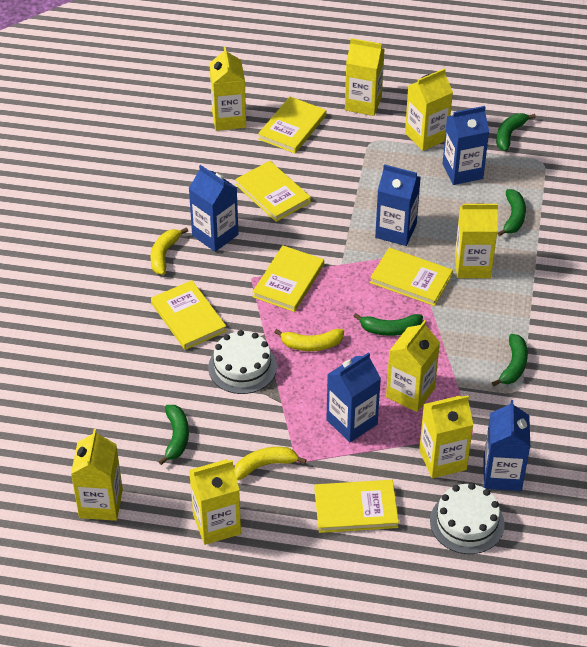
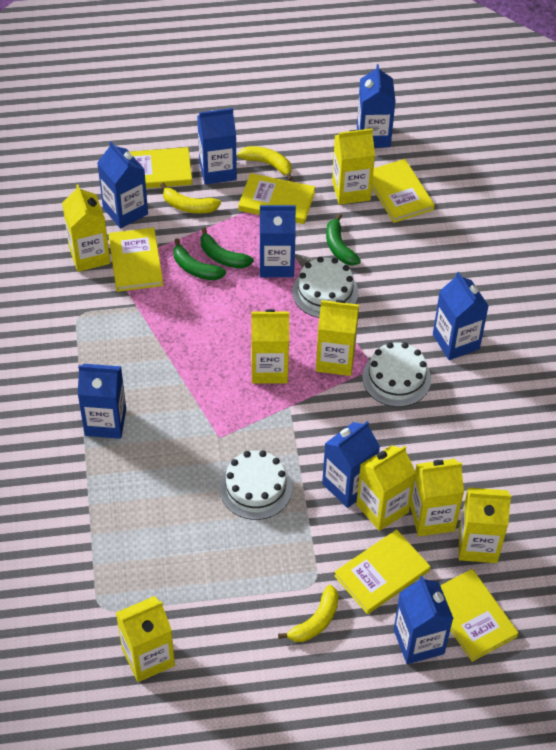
blue carton: 5 -> 8
green banana: 5 -> 3
white cake: 2 -> 3

